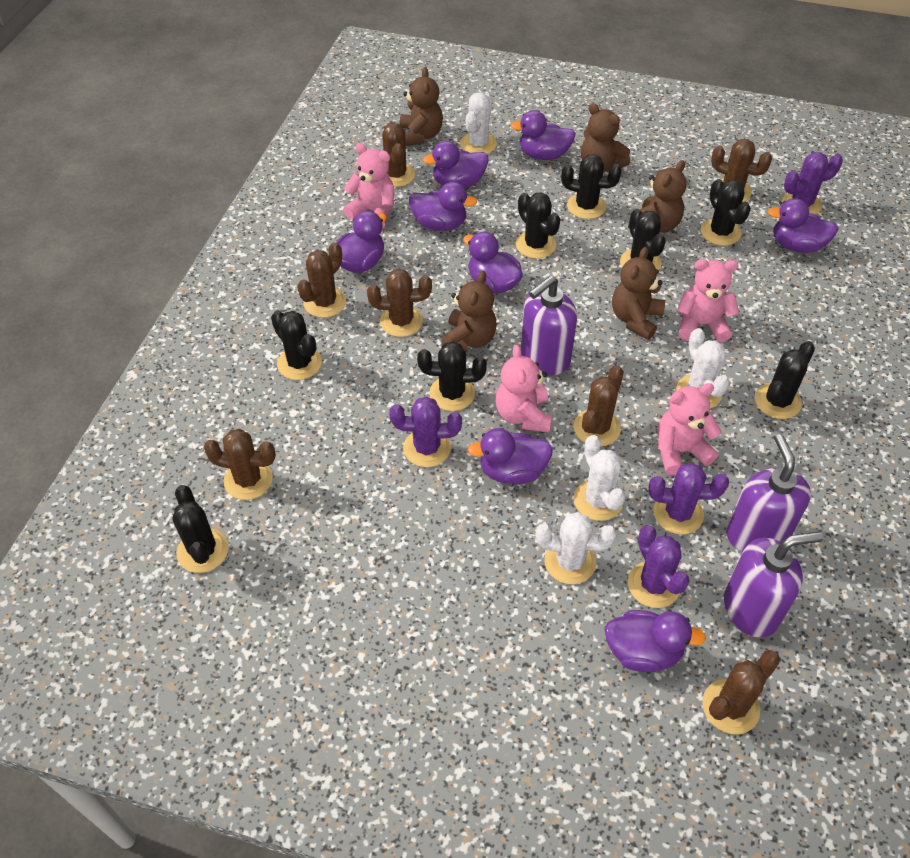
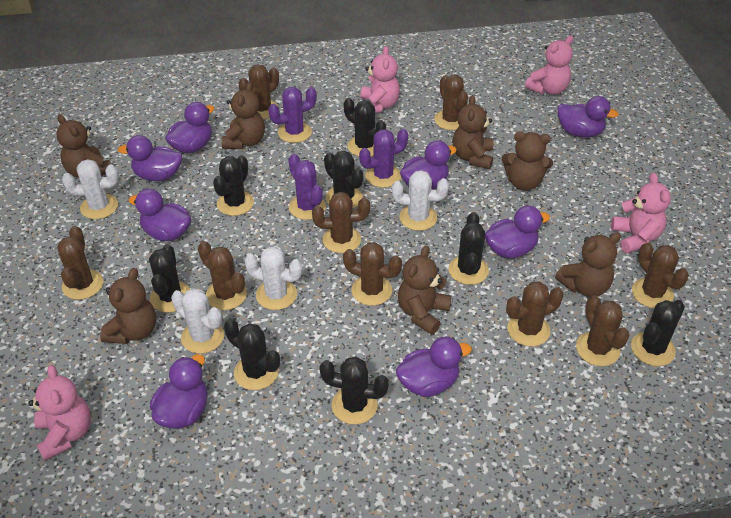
brown cactus: 7 -> 9
brown teddy bear: 5 -> 7
purple cactus: 4 -> 3
purple soap dispenser: 3 -> 0

